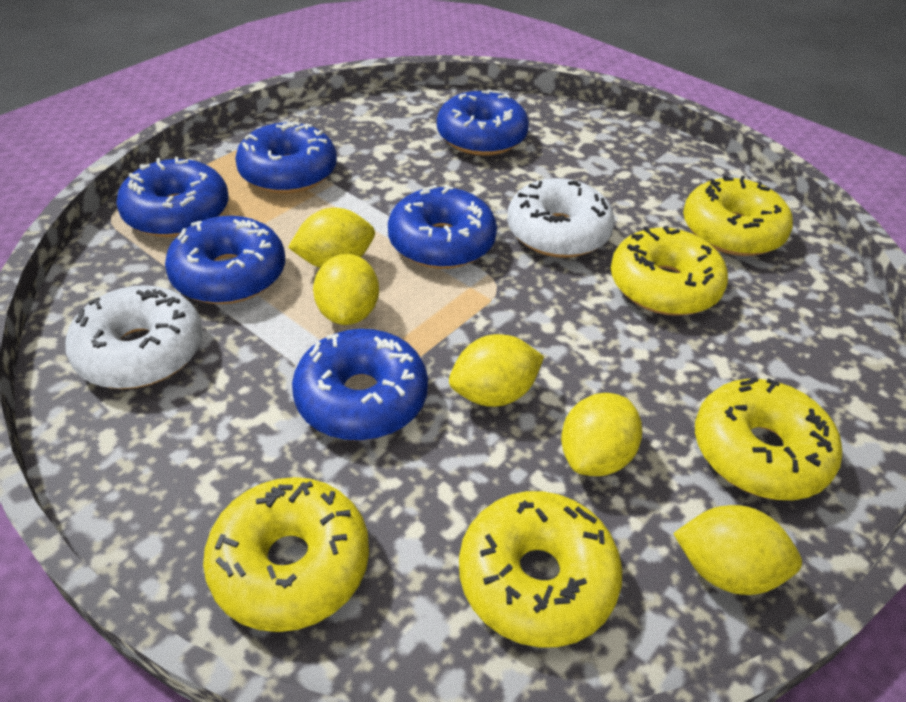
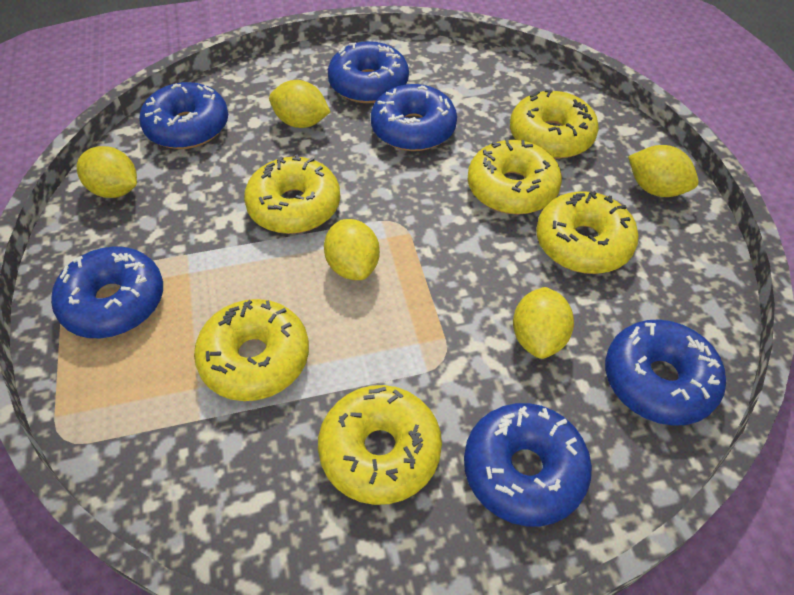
white donut: 2 -> 0
yellow donut: 5 -> 6

